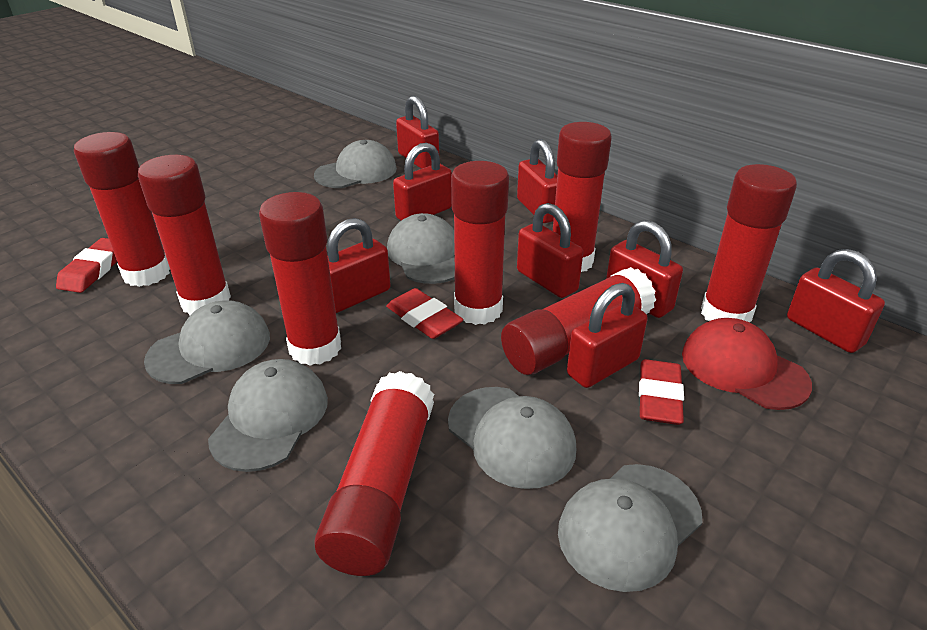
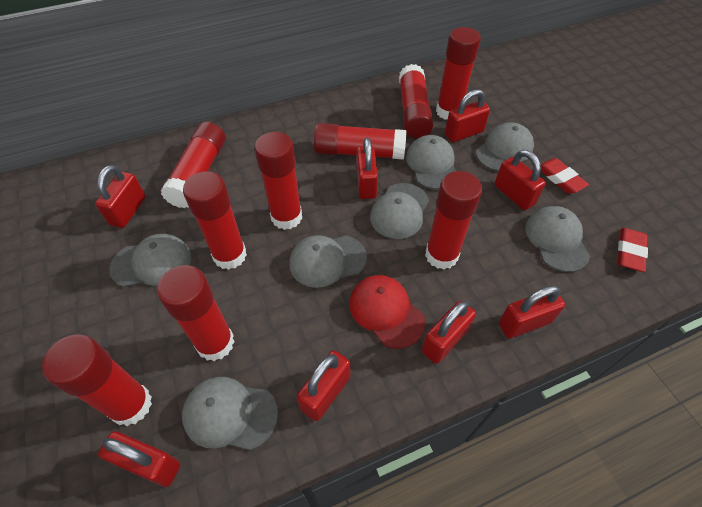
grey cap: 6 -> 7
red eraser: 3 -> 2
red glue stick: 8 -> 9

